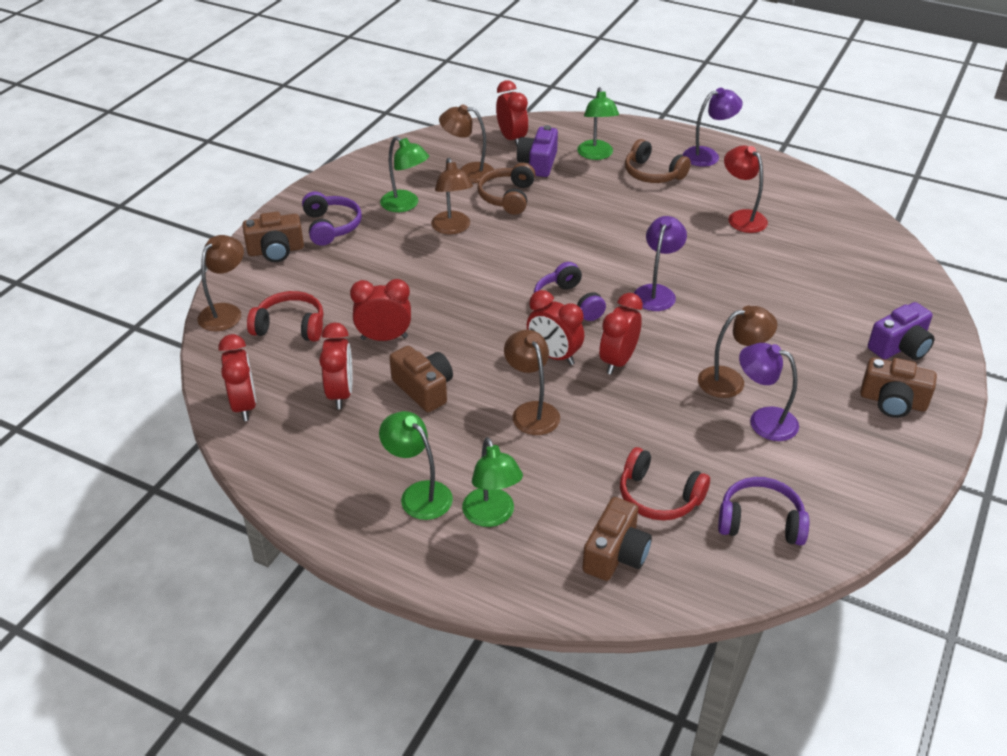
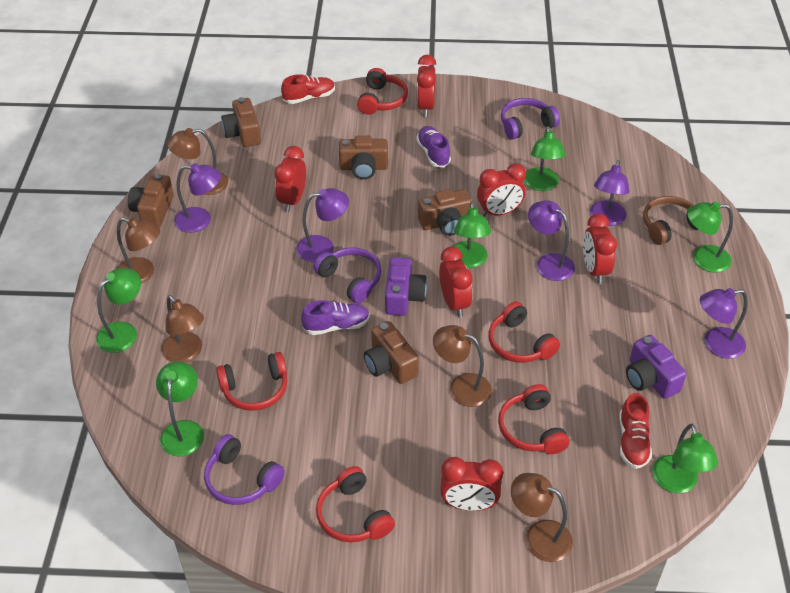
brown camera: 4 -> 5
brown headphones: 2 -> 1
green lamp: 4 -> 6
purple lamp: 3 -> 5
purple shoe: 0 -> 2
red headphones: 2 -> 5
red lamp: 1 -> 0
red shoe: 0 -> 2

